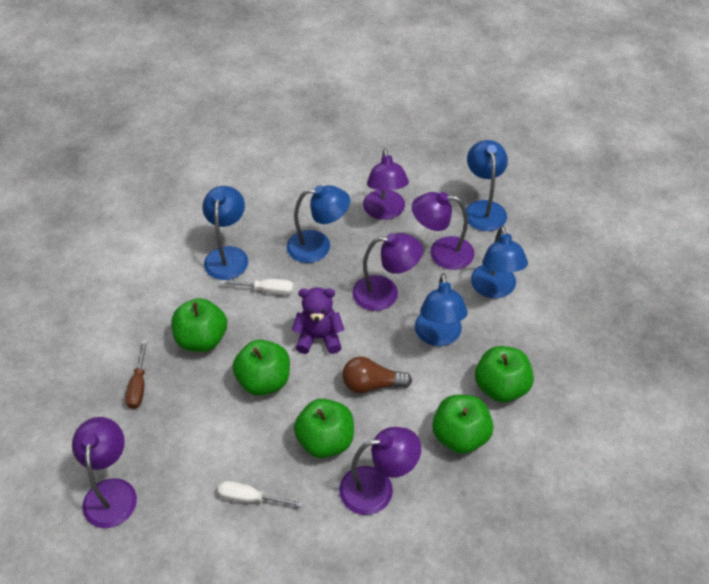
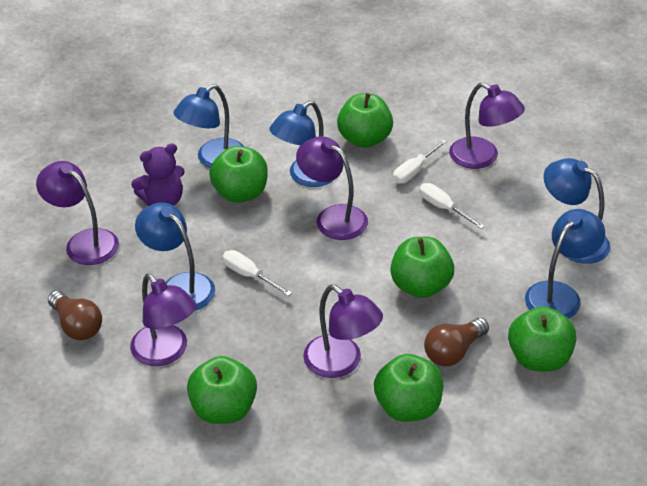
brown light bulb: 1 -> 2
brown screwdriver: 1 -> 0
green apple: 5 -> 6
white screwdriver: 2 -> 3

